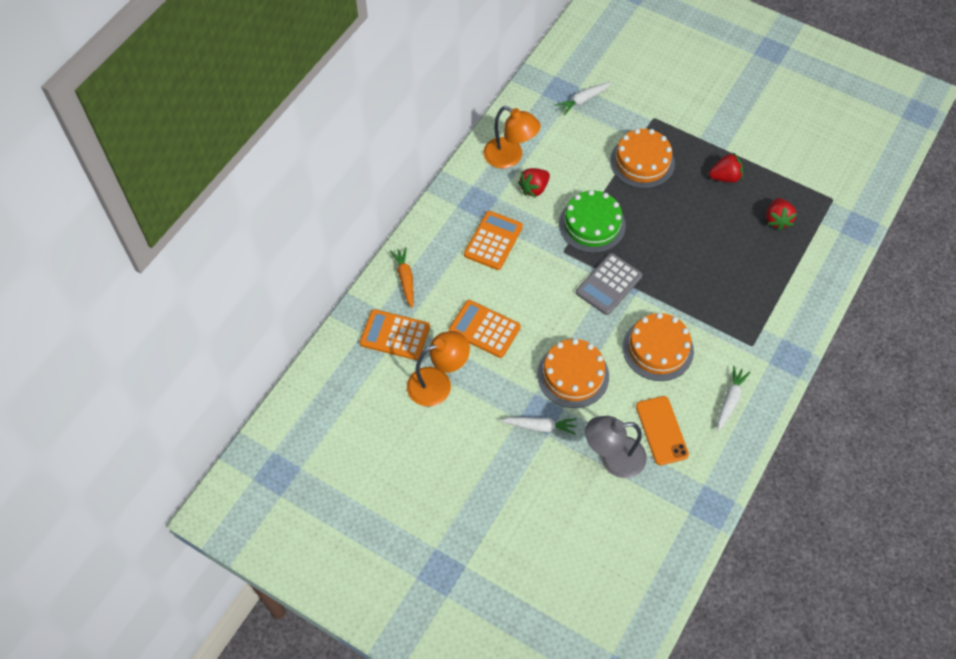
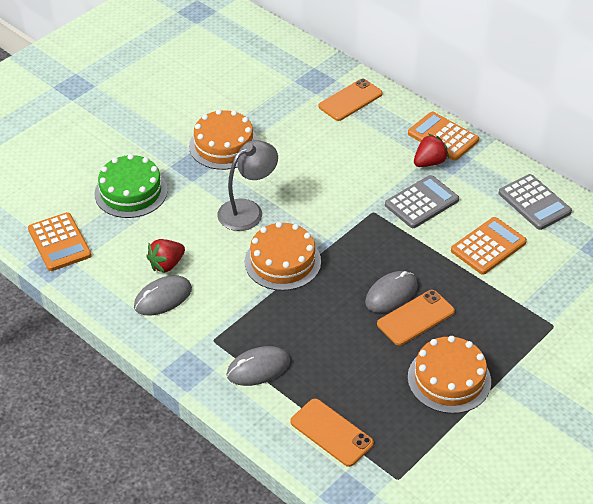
grey calculator: 1 -> 2
grey mouse: 0 -> 3
orange carrot: 1 -> 0
orange lamp: 2 -> 0
orange phone: 1 -> 3
red strawberry: 3 -> 2
white carrot: 3 -> 0

